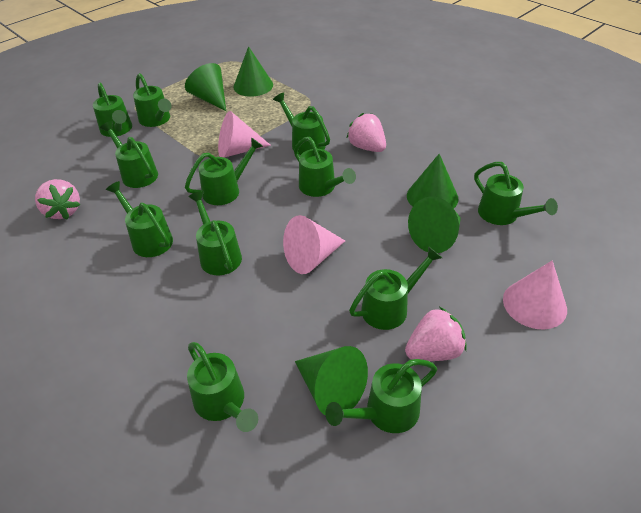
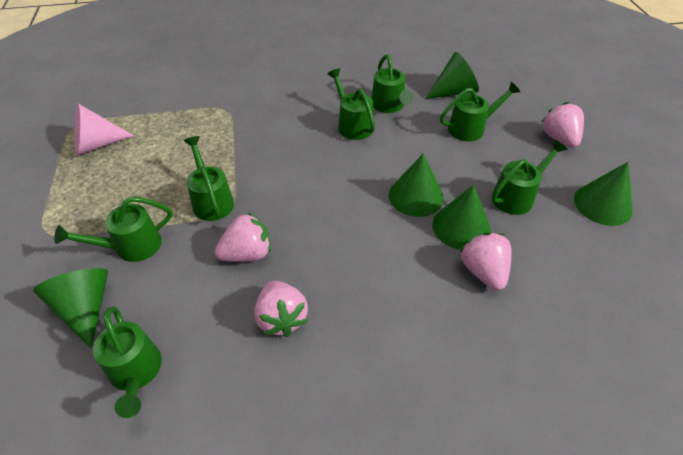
green watering can: 12 -> 7
pink cone: 3 -> 1
pink strawberry: 3 -> 4

